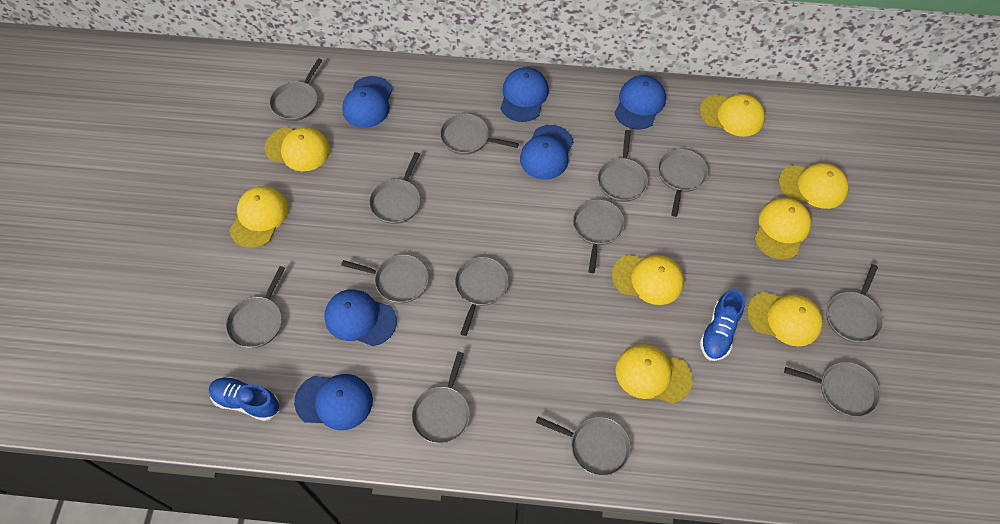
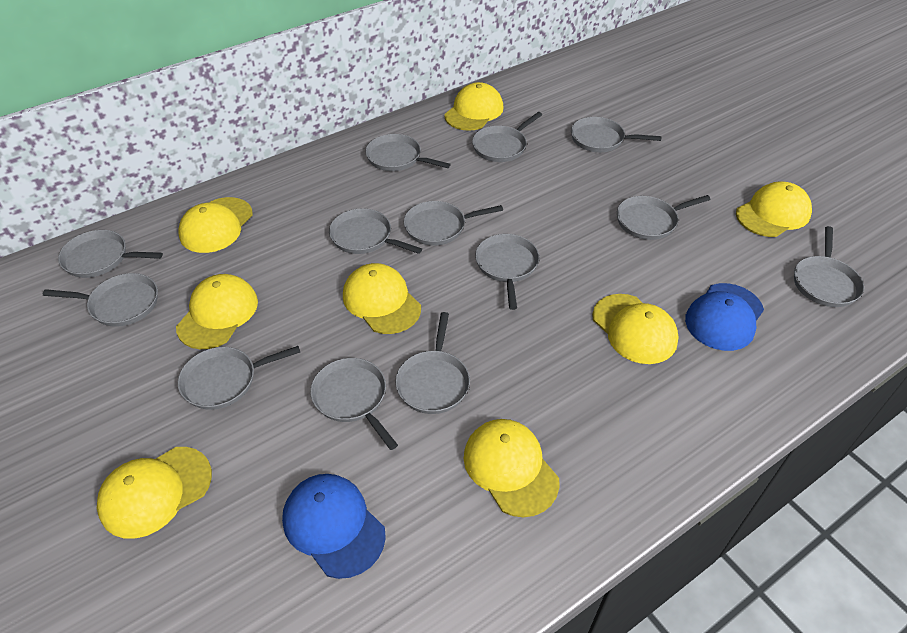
blue cap: 6 -> 2
blue shoe: 2 -> 0

